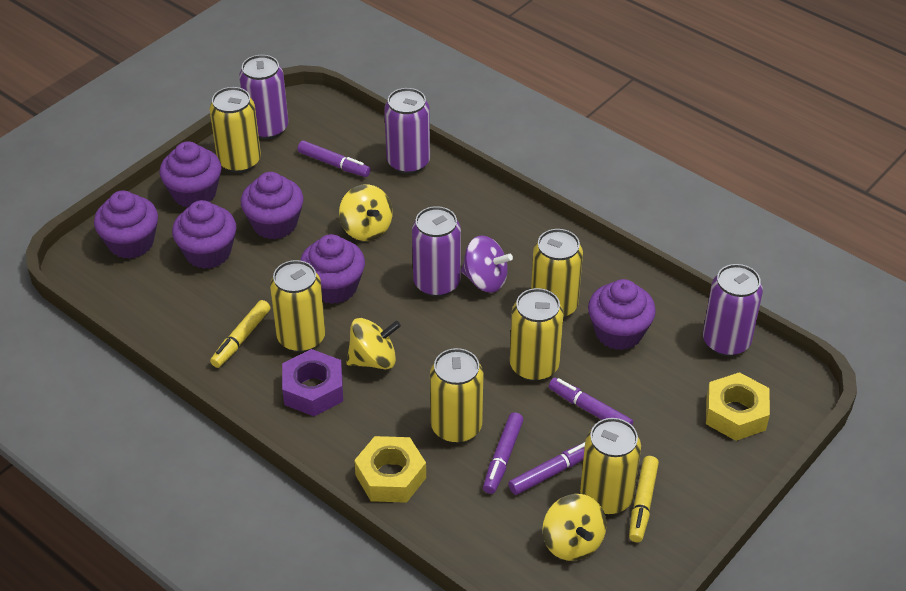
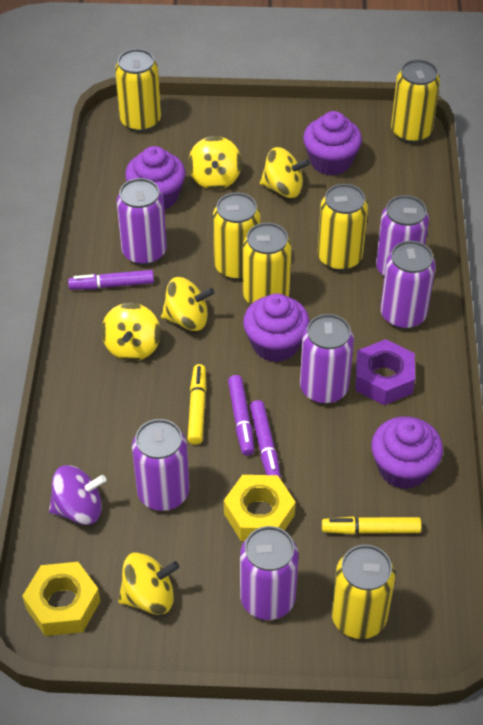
purple can: 4 -> 6
purple cupcake: 6 -> 4
purple marker: 4 -> 3
yellow spinning top: 3 -> 5

